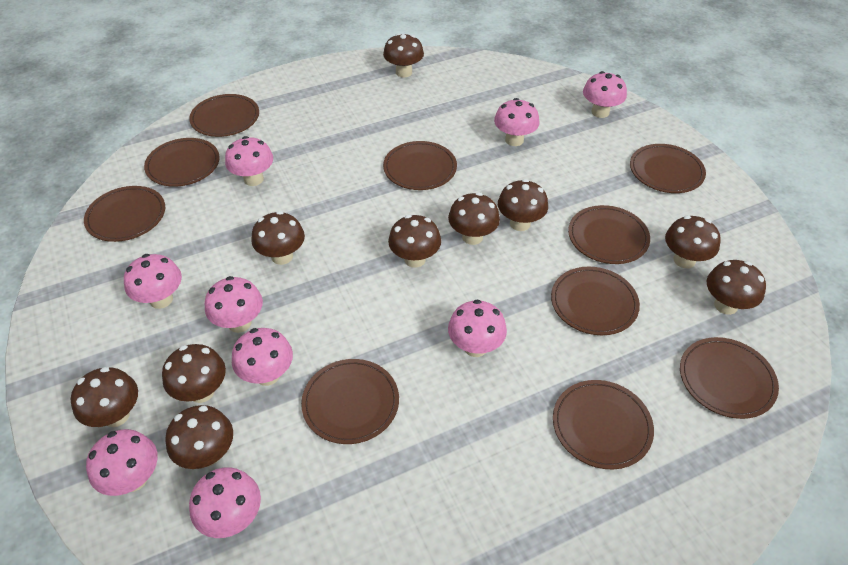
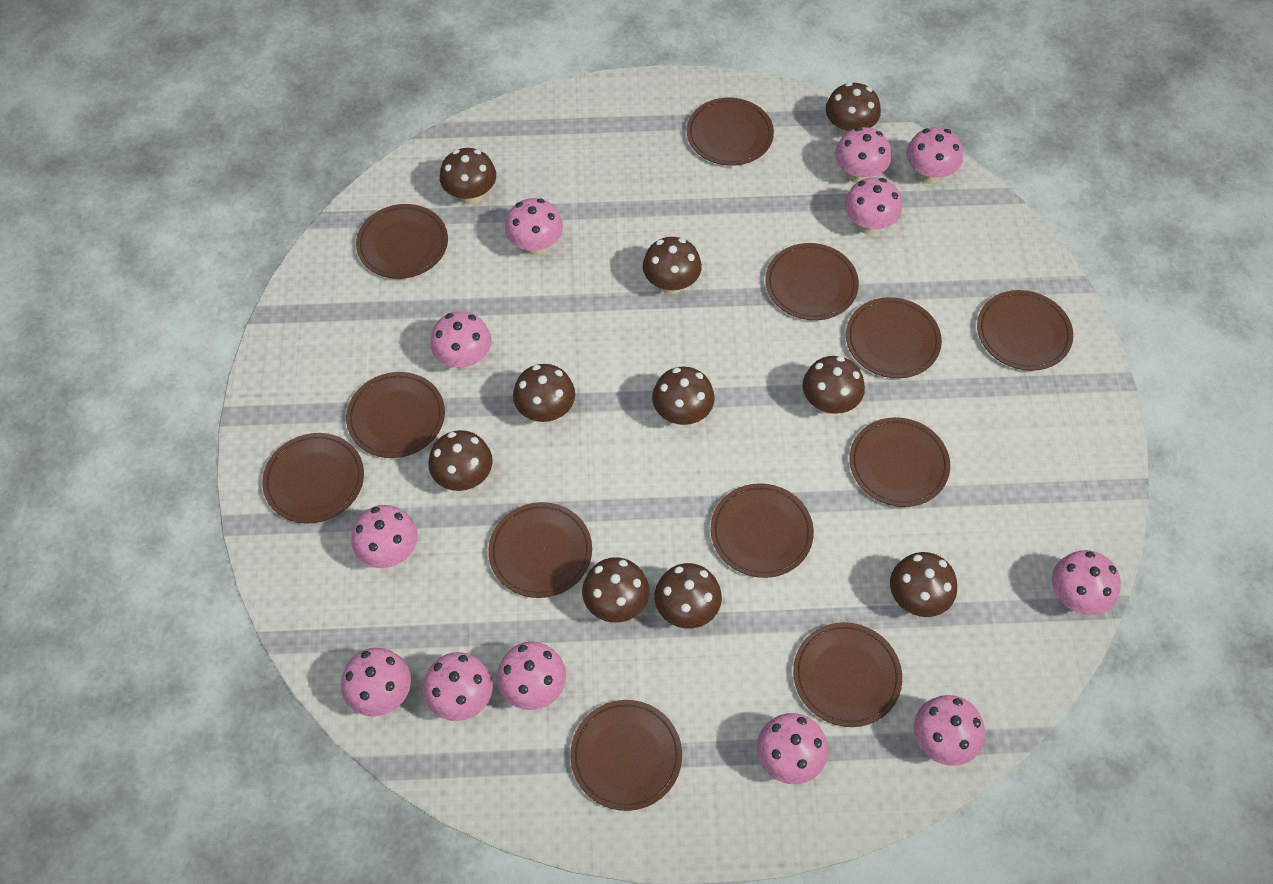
brown plate: 10 -> 12
pink mushroom: 9 -> 12

